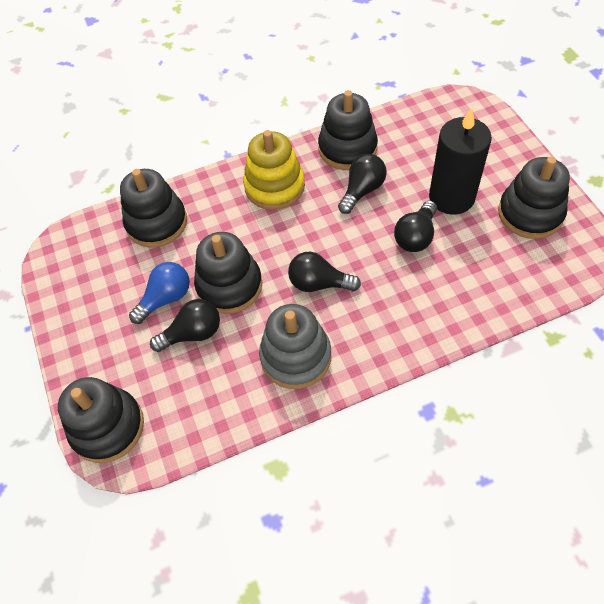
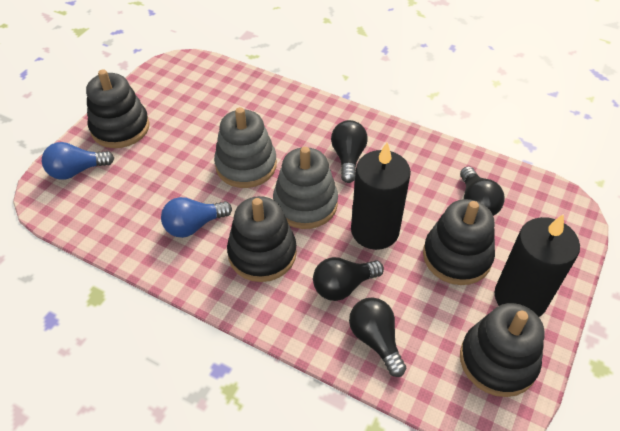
black candle: 1 -> 2
black stacking toy: 5 -> 4
blue light bulb: 1 -> 2
grey stacking toy: 1 -> 2
yellow stacking toy: 1 -> 0

